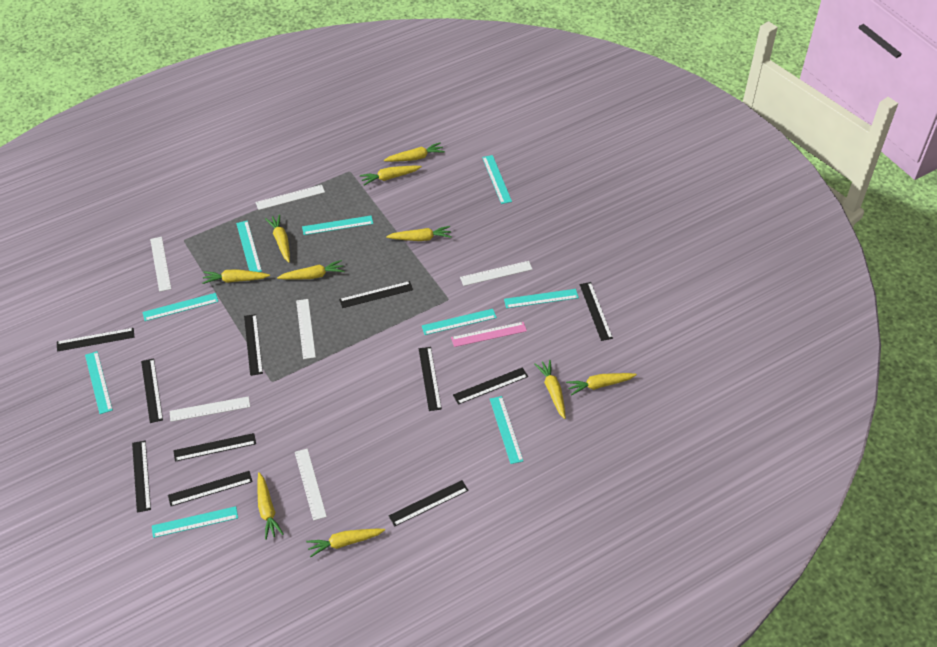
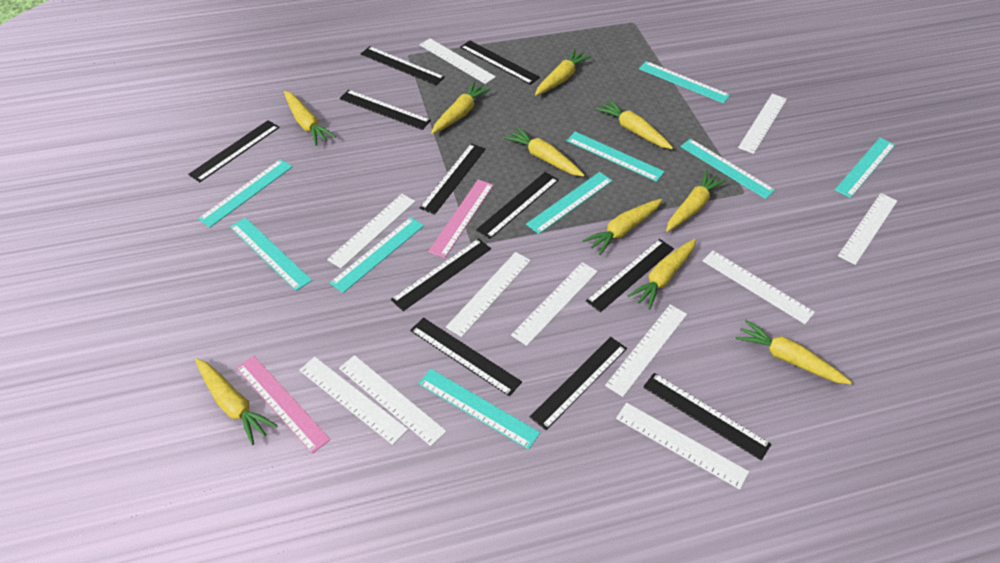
pink ruler: 1 -> 2
white ruler: 6 -> 11

